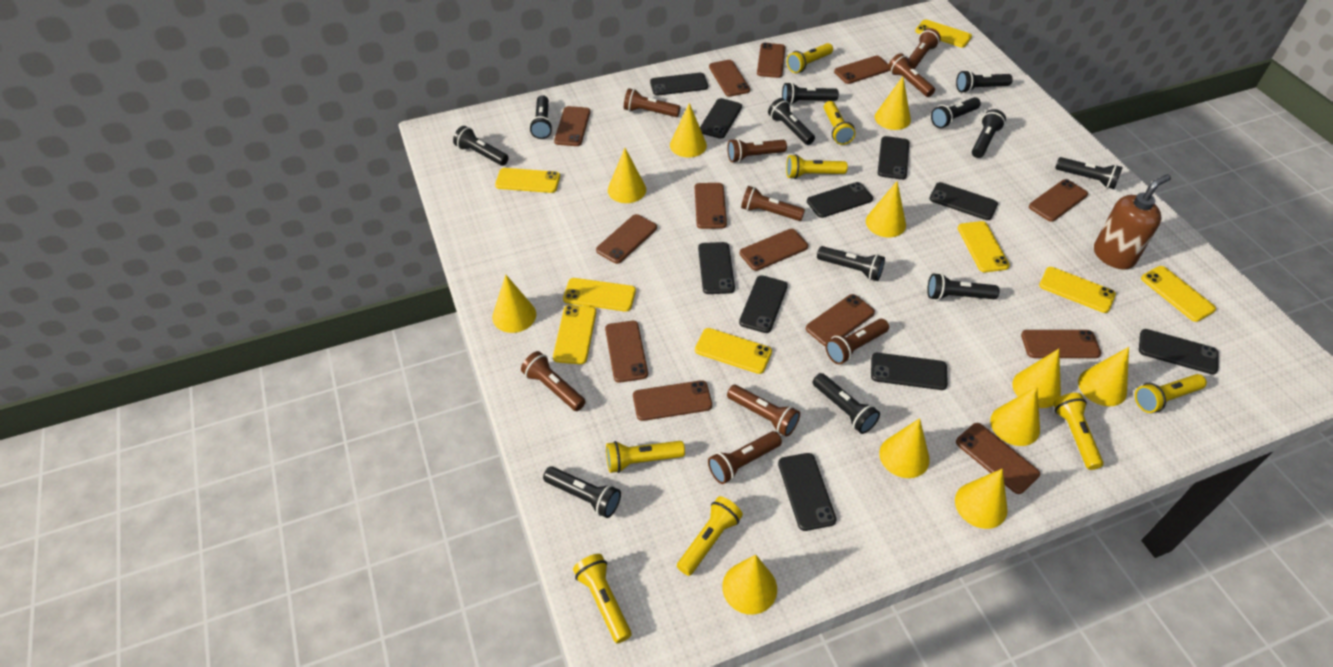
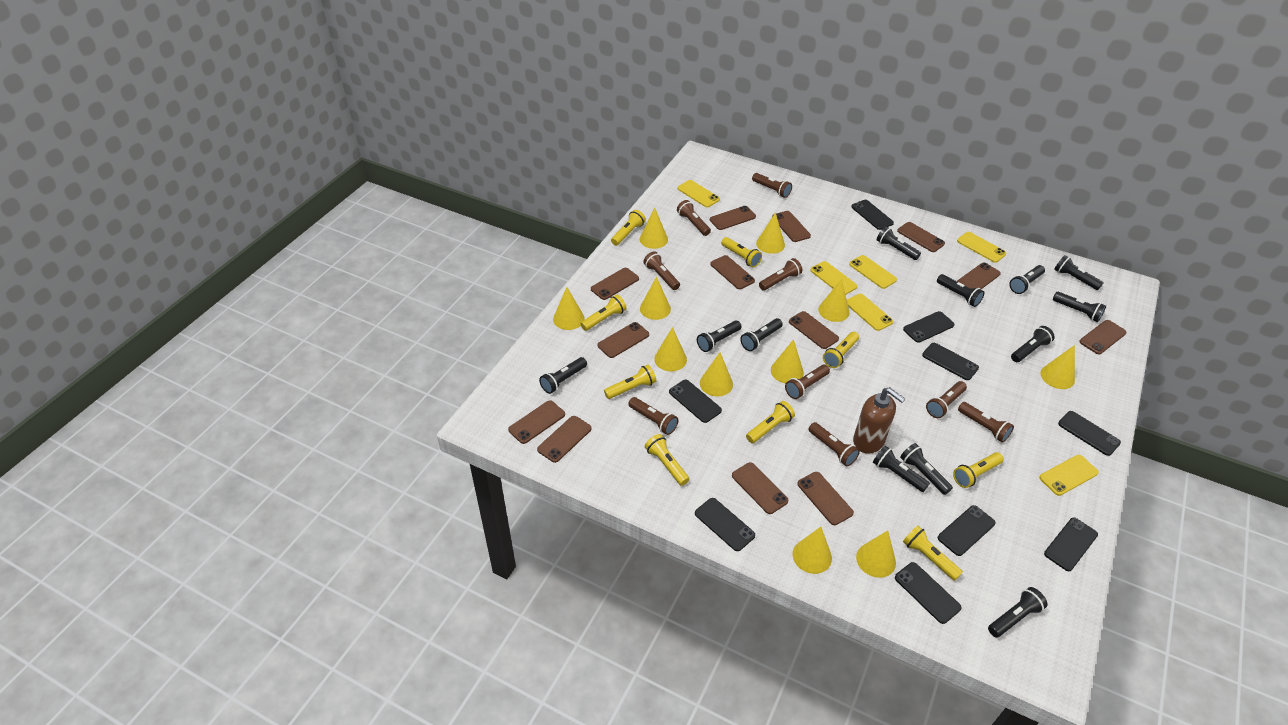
black phone: 10 -> 9
yellow flashlight: 8 -> 9
yellow phone: 8 -> 6

